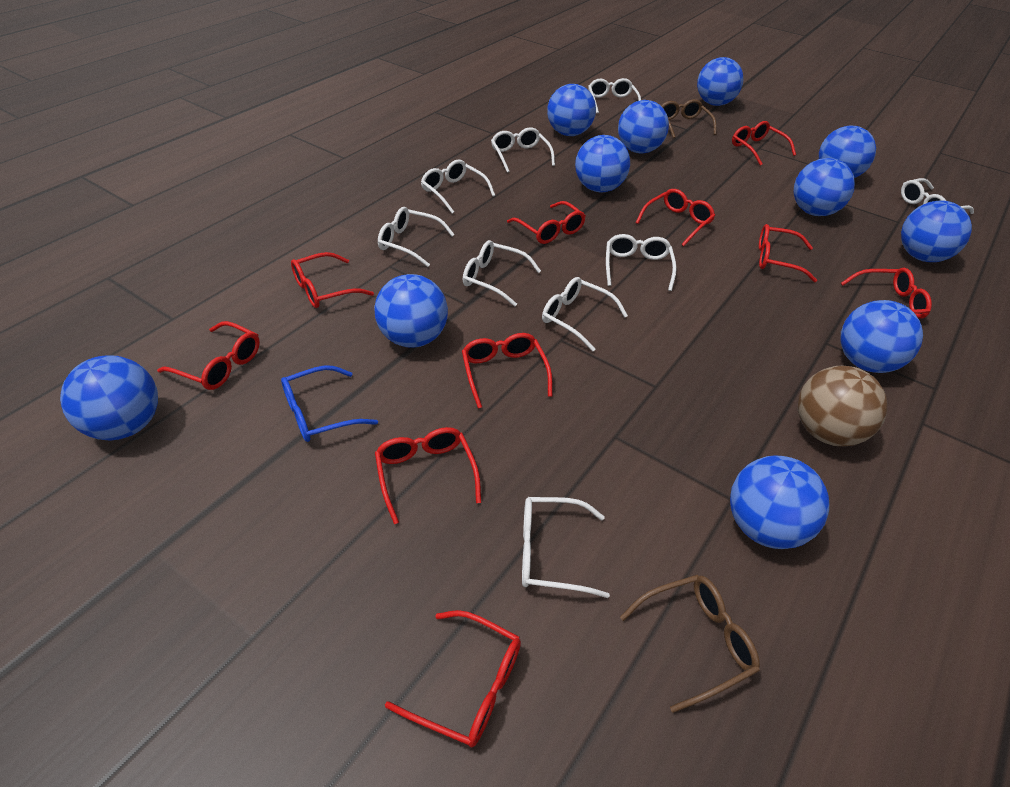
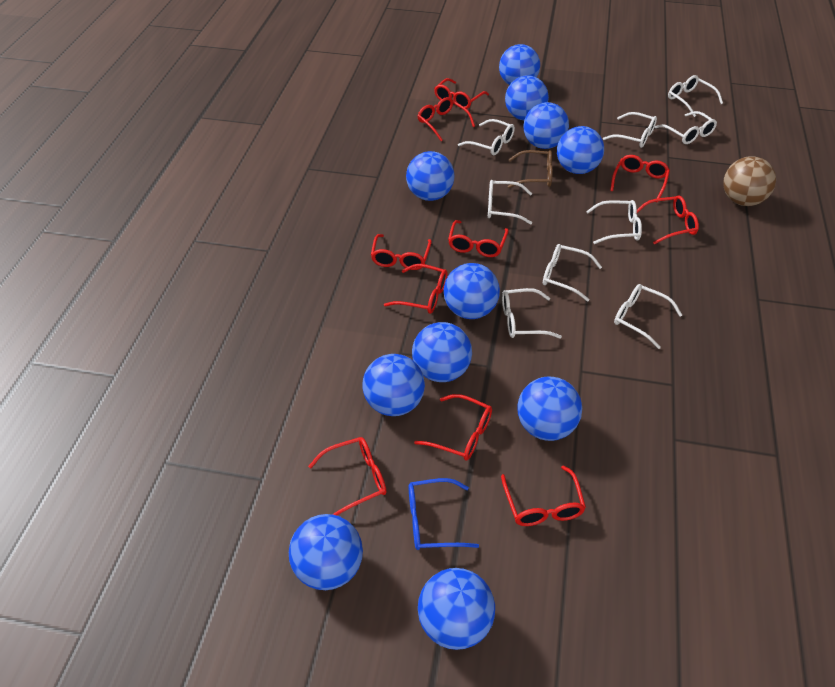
brown glasses: 2 -> 1

